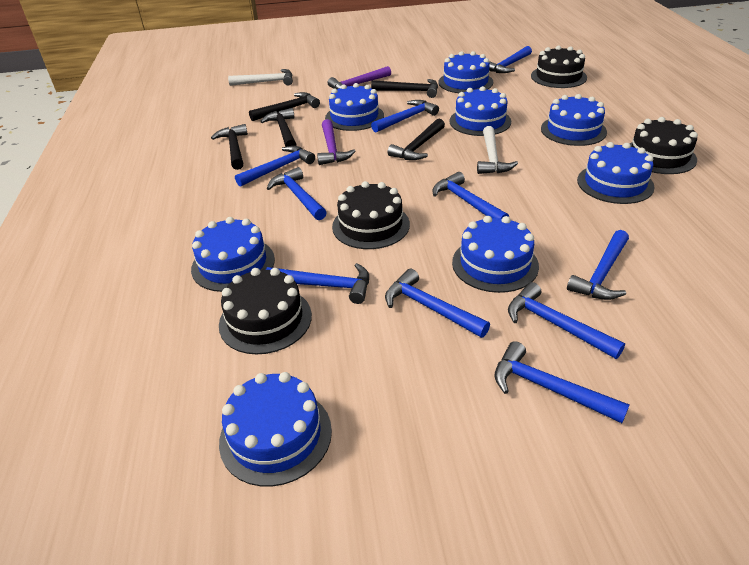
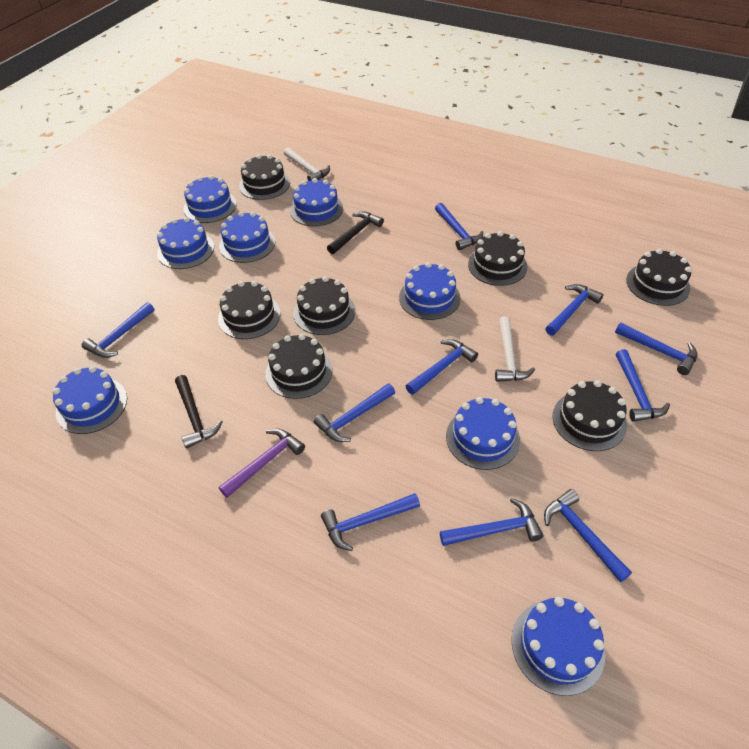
black cake: 4 -> 7
black hammer: 5 -> 2
purple hammer: 2 -> 1

